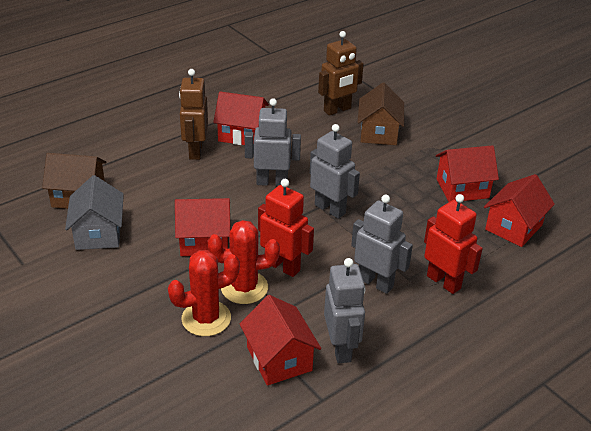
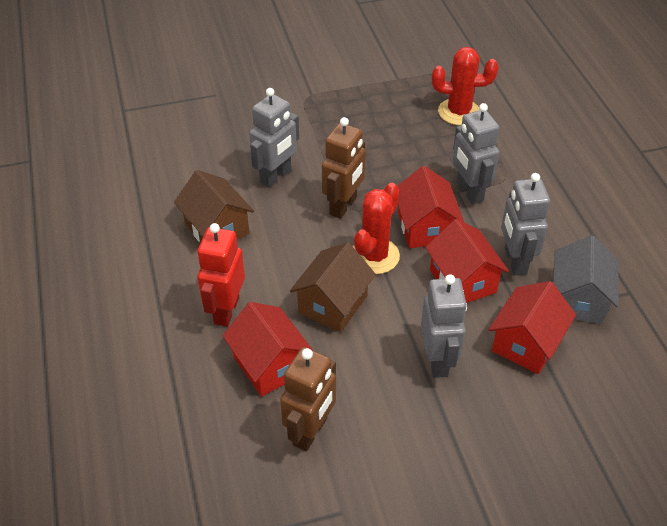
red house: 5 -> 4
red robot: 2 -> 1

